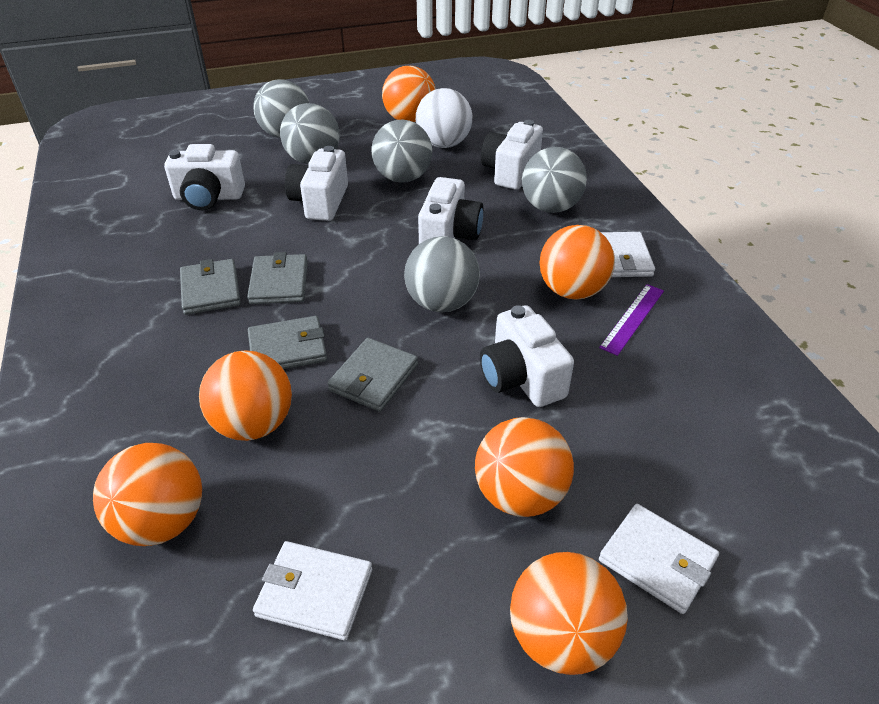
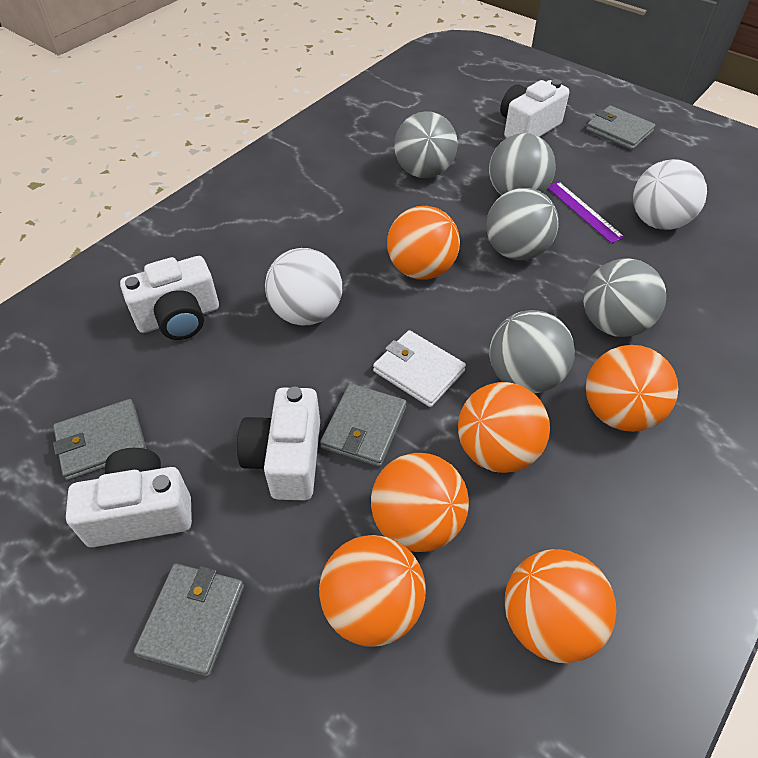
white ball: 1 -> 2
white camera: 5 -> 4
white wallet: 3 -> 1

